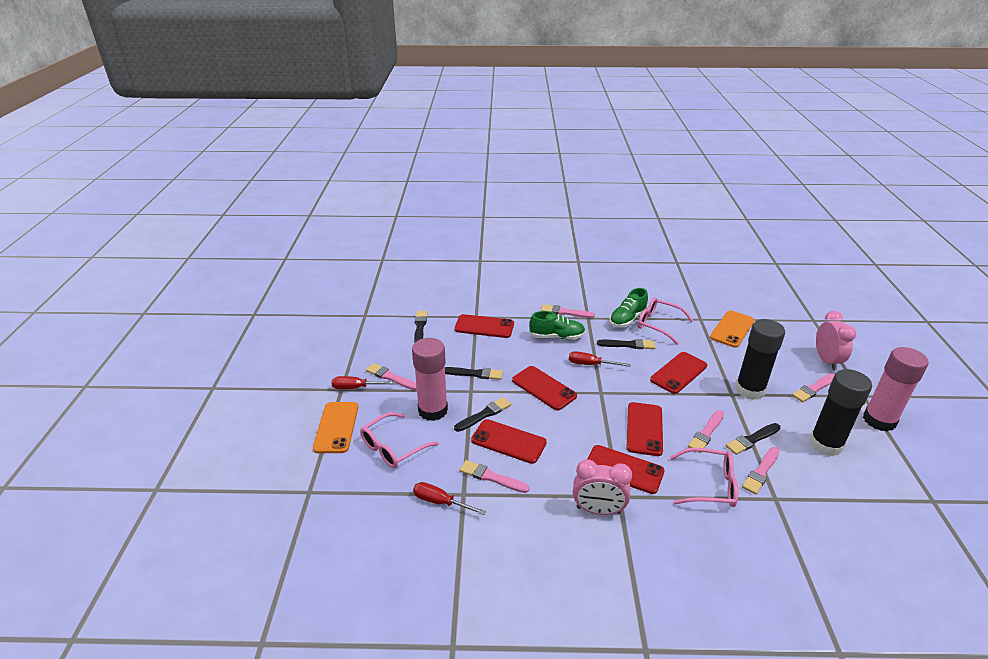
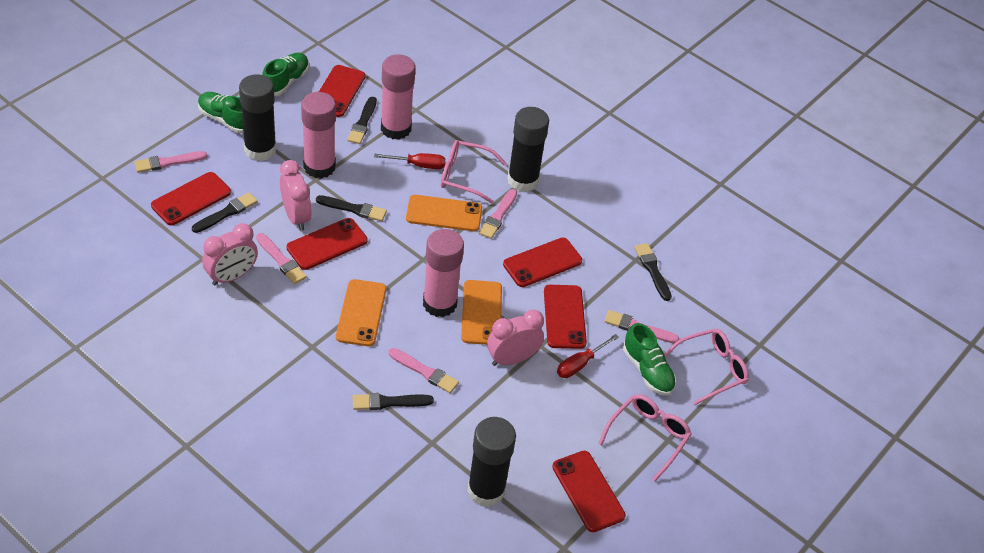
black glue stick: 2 -> 3
green shoe: 2 -> 3
orange phone: 2 -> 3
pink brush: 6 -> 5
pink clock: 2 -> 3
pink glue stick: 2 -> 3
red screwdriver: 3 -> 2

